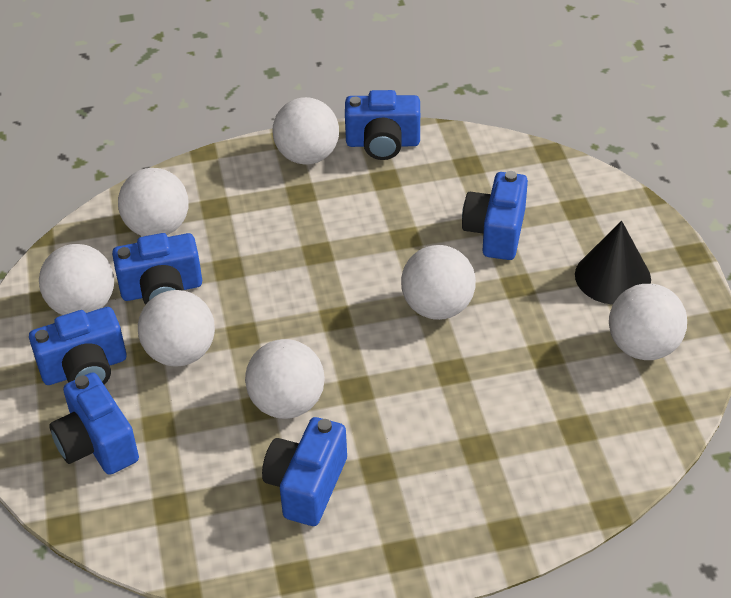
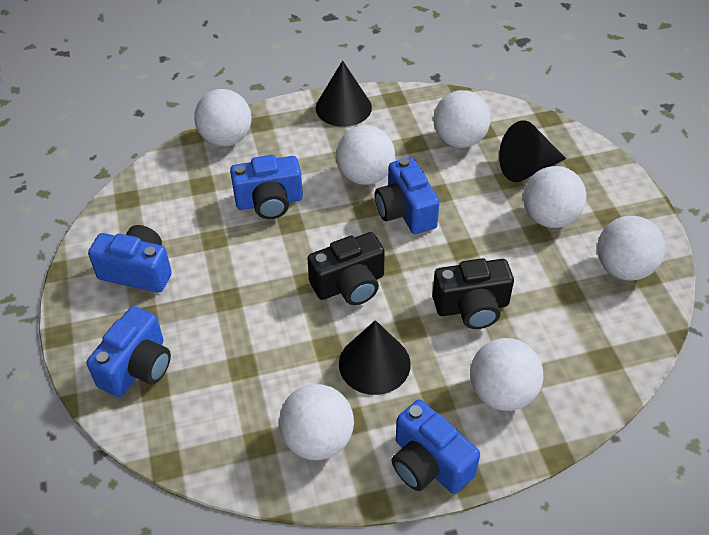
black camera: 0 -> 2
black cone: 1 -> 3
blue camera: 6 -> 5

